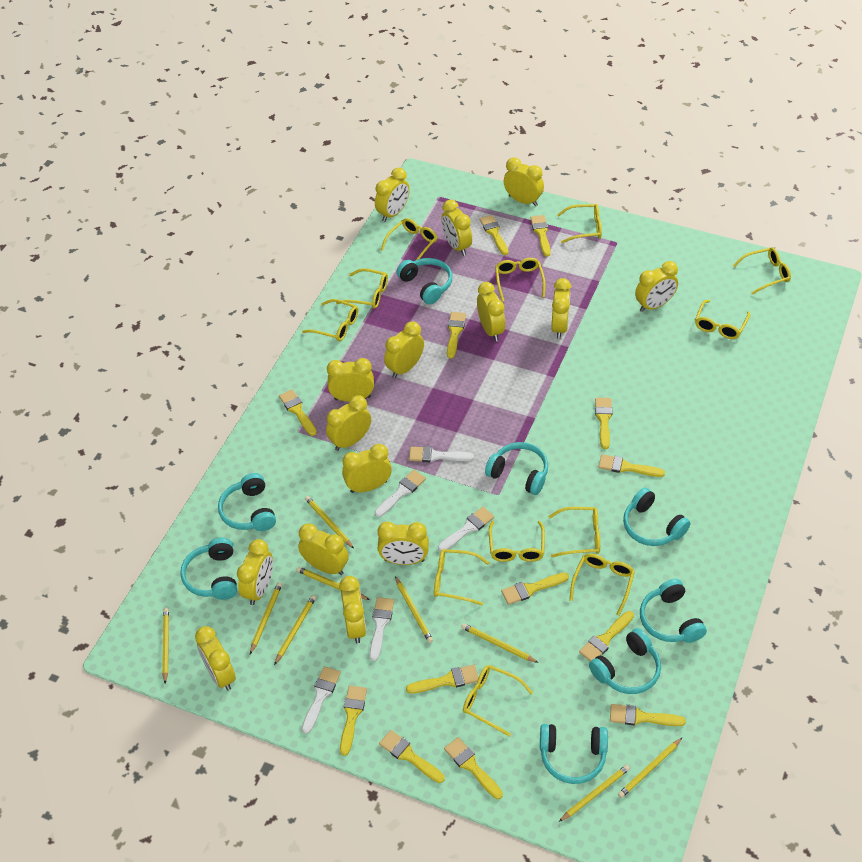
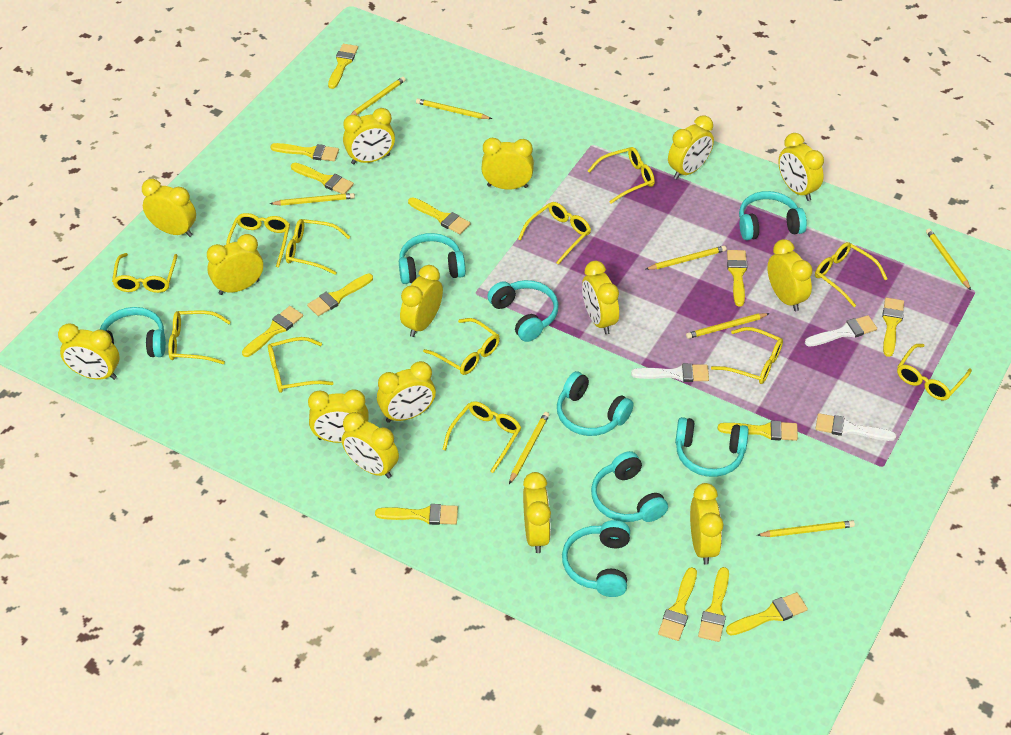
white brush: 5 -> 3
yellow pencil: 9 -> 8

